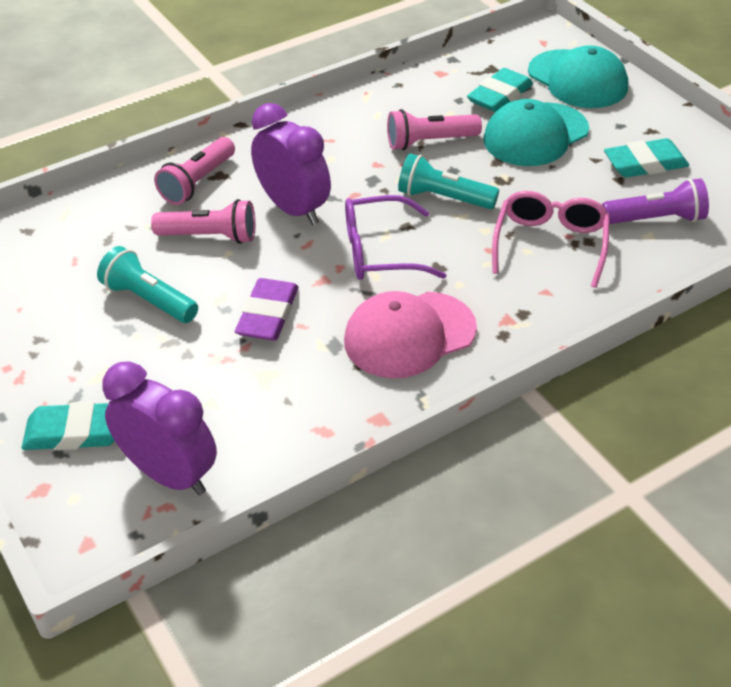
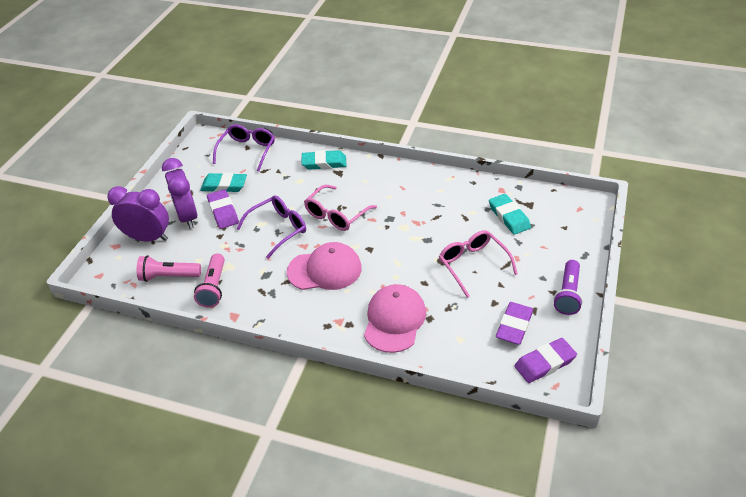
pink cap: 1 -> 2
pink flashlight: 3 -> 2
pink glasses: 1 -> 2
purple eraser: 1 -> 3
purple glasses: 1 -> 2
turquoise cap: 2 -> 0
turquoise flashlight: 2 -> 0

